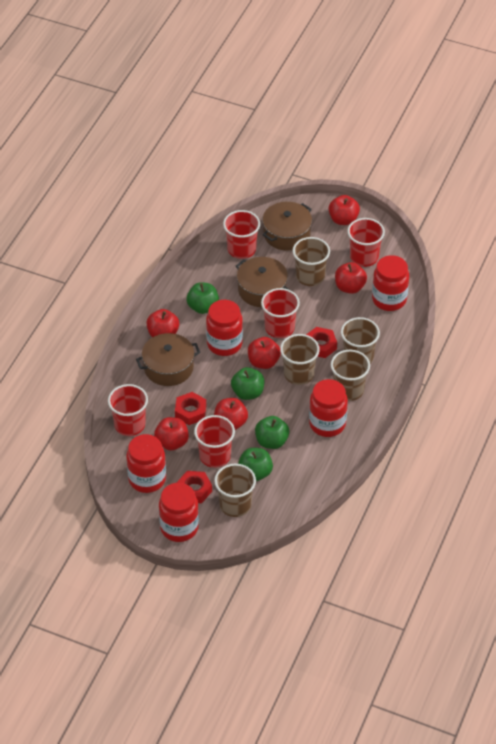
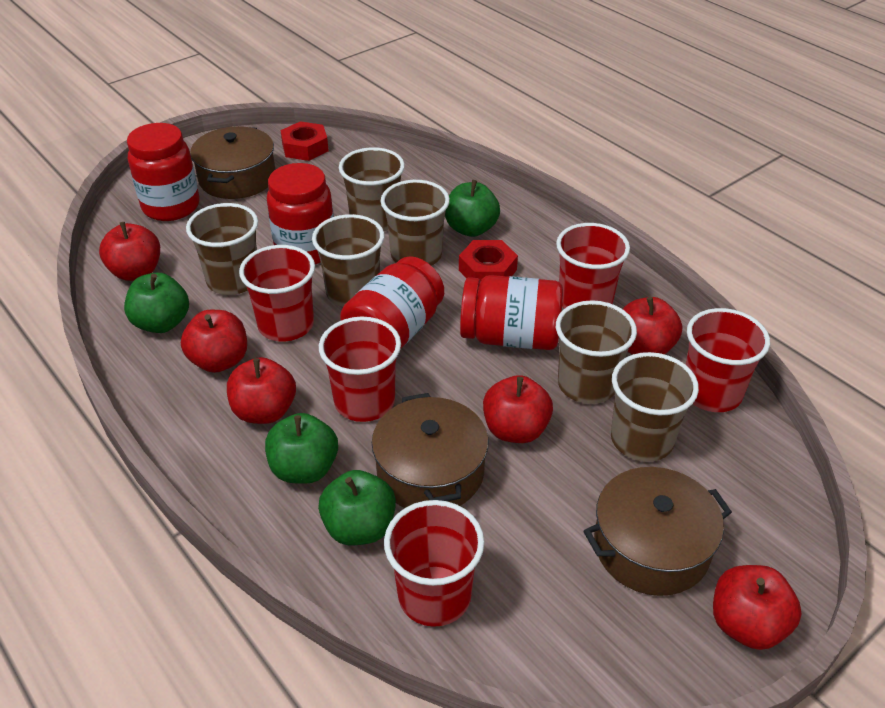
brown cup: 5 -> 6
red jar: 5 -> 4
red nut: 3 -> 2

